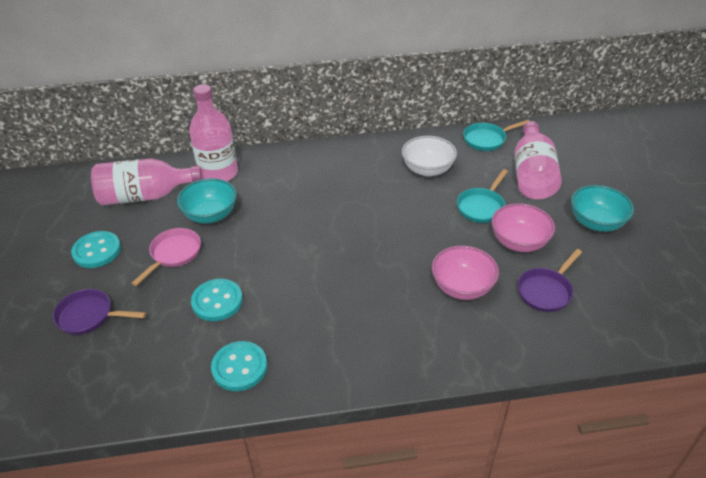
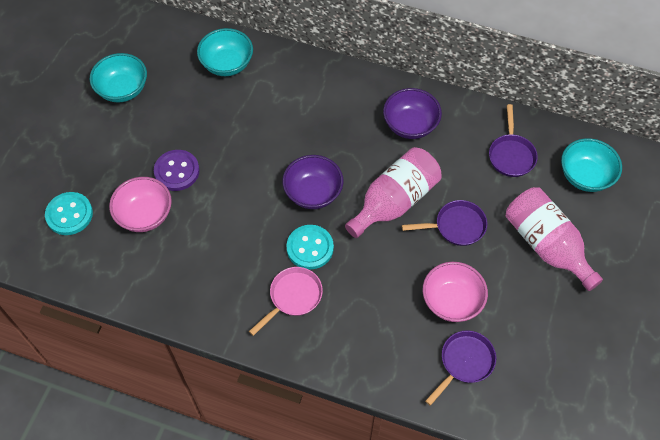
pink bottle: 3 -> 2
purple bowl: 0 -> 2
purple button: 0 -> 1
purple pan: 2 -> 3
turquoise bowl: 2 -> 3
turquoise button: 3 -> 2
turquoise pan: 2 -> 0
white bowl: 1 -> 0

